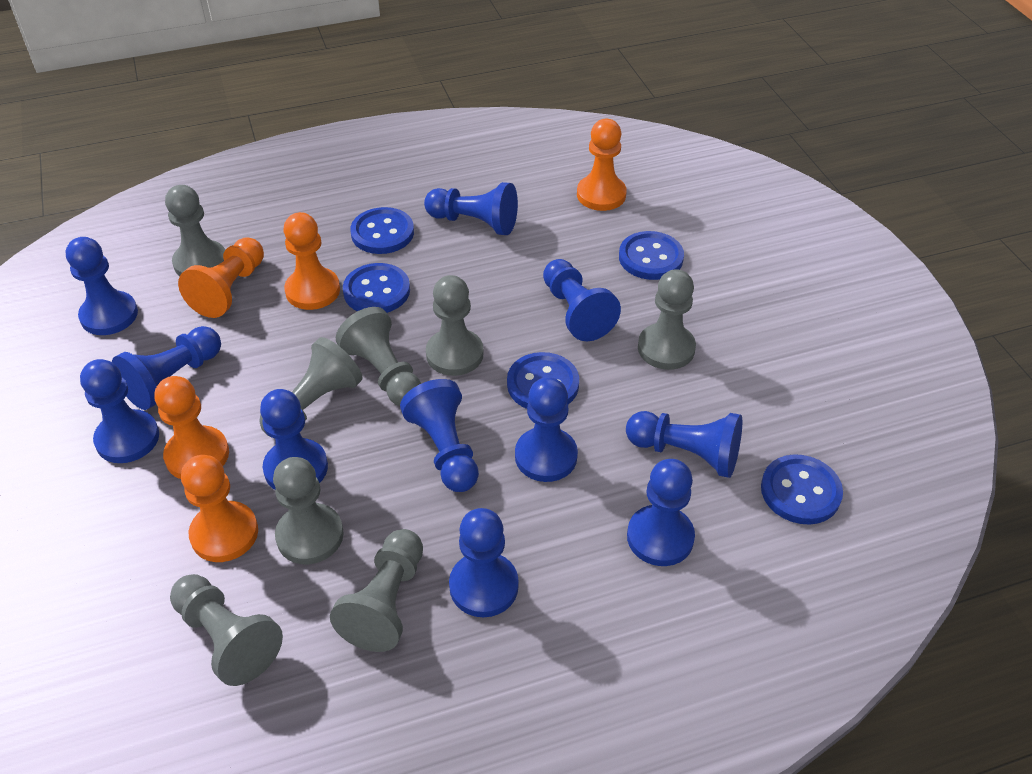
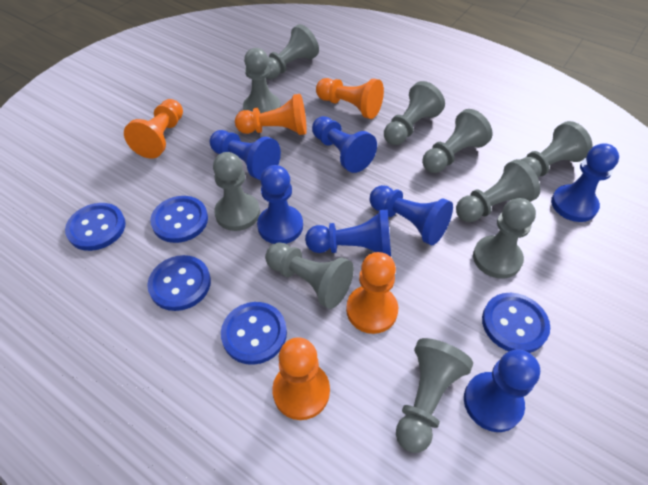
blue pawn: 11 -> 7
grey pawn: 8 -> 10

